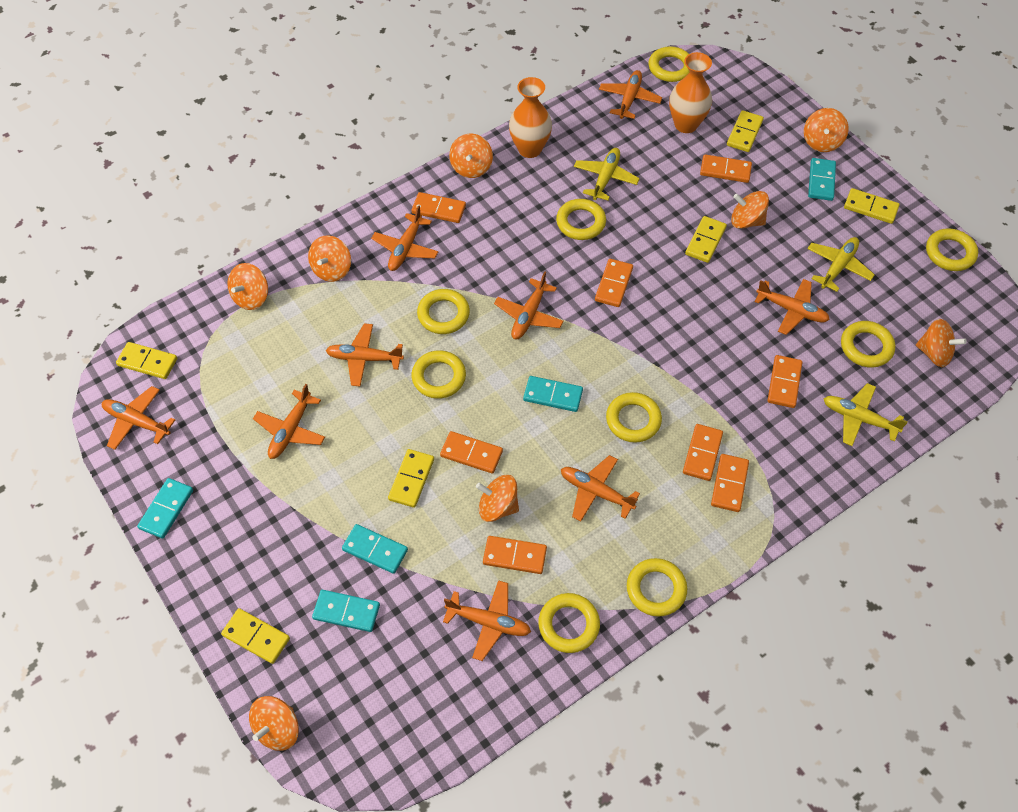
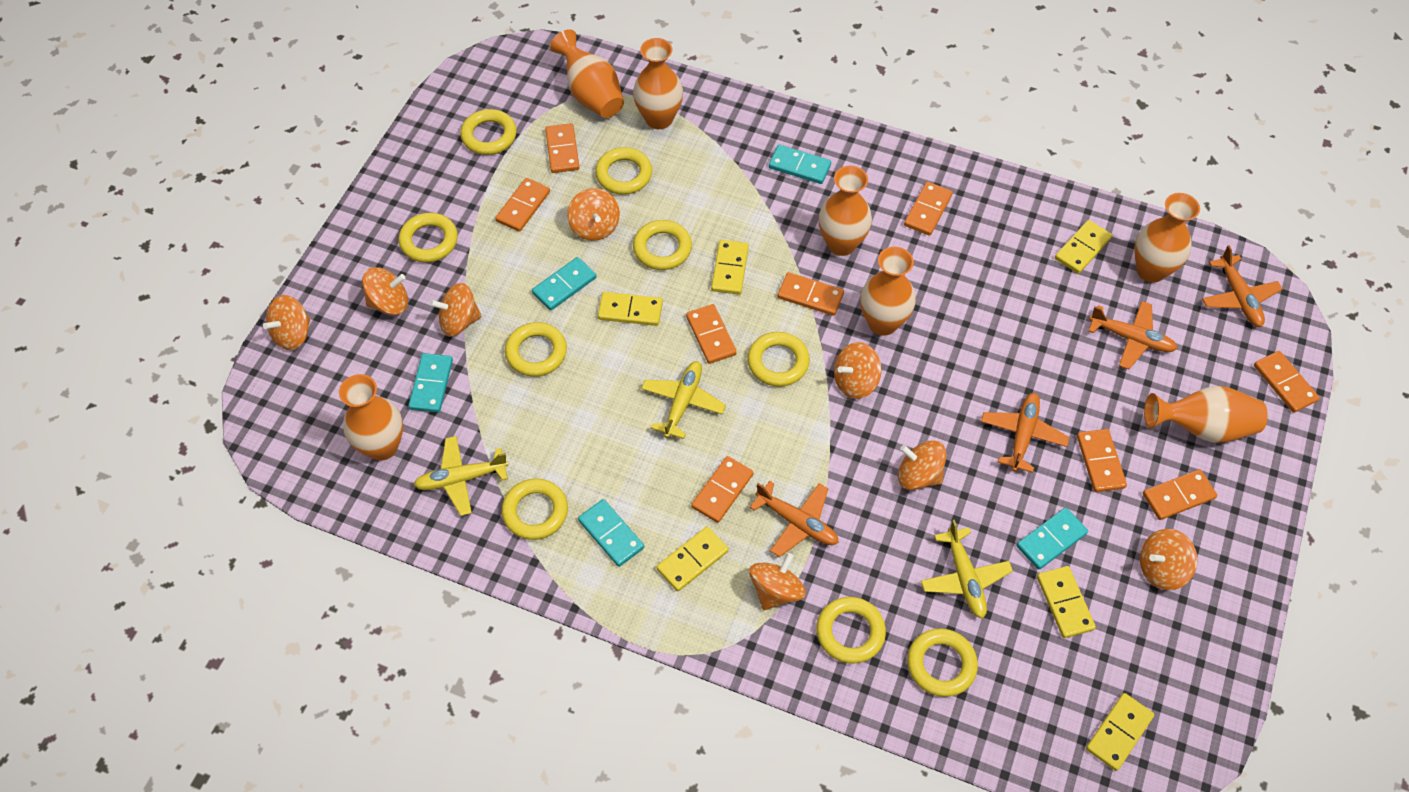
orange domino: 8 -> 9
orange plane: 9 -> 4
orange vase: 2 -> 7

